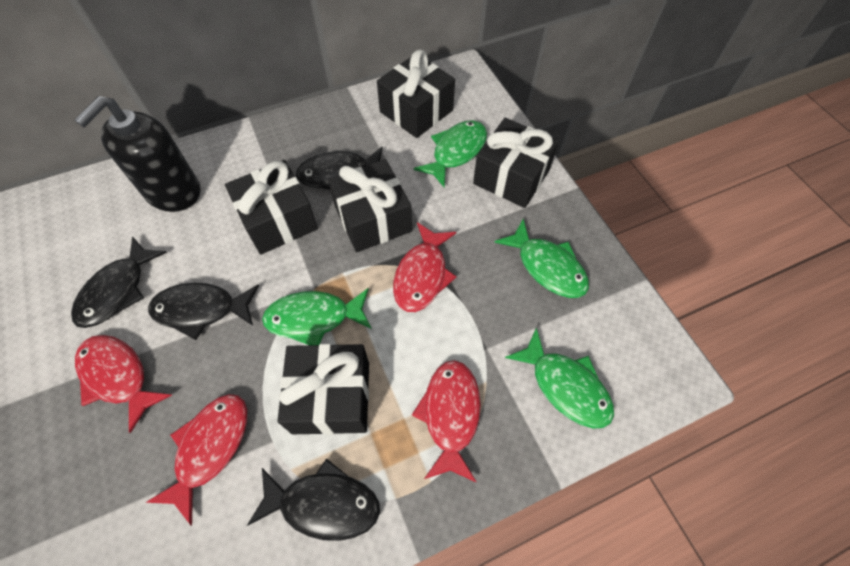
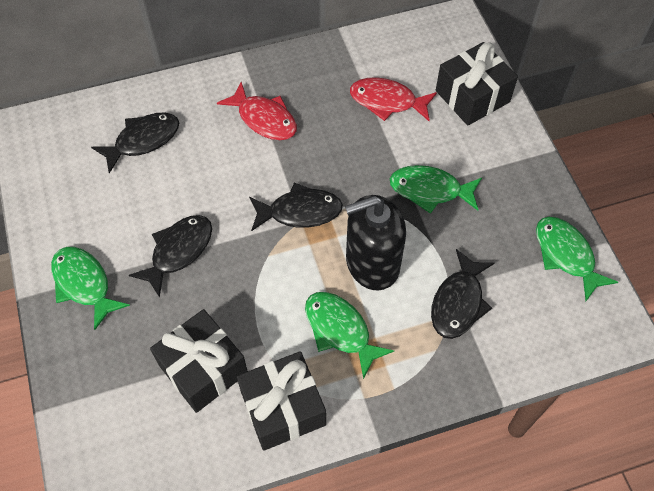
black gift: 5 -> 3
red fish: 4 -> 2

